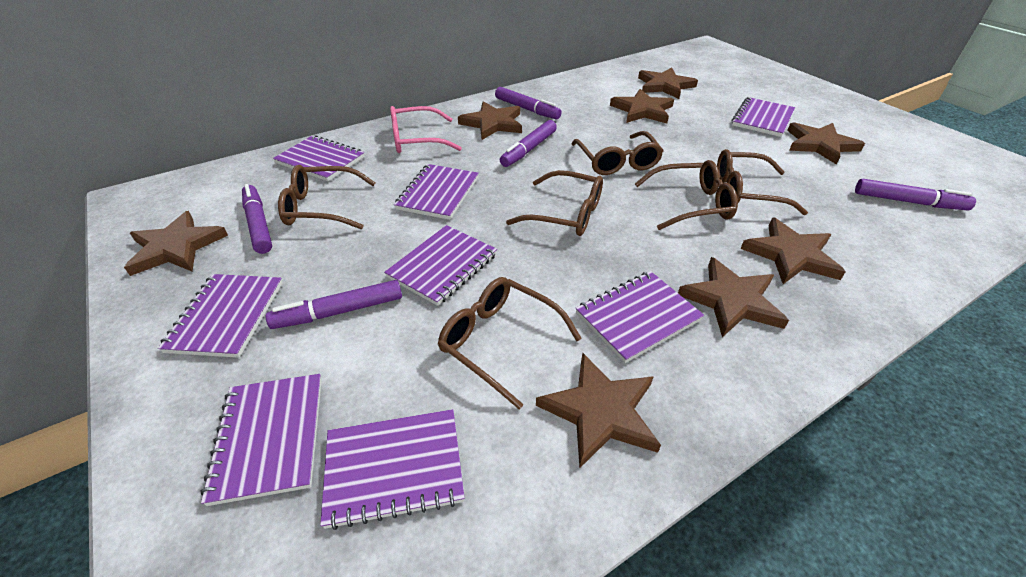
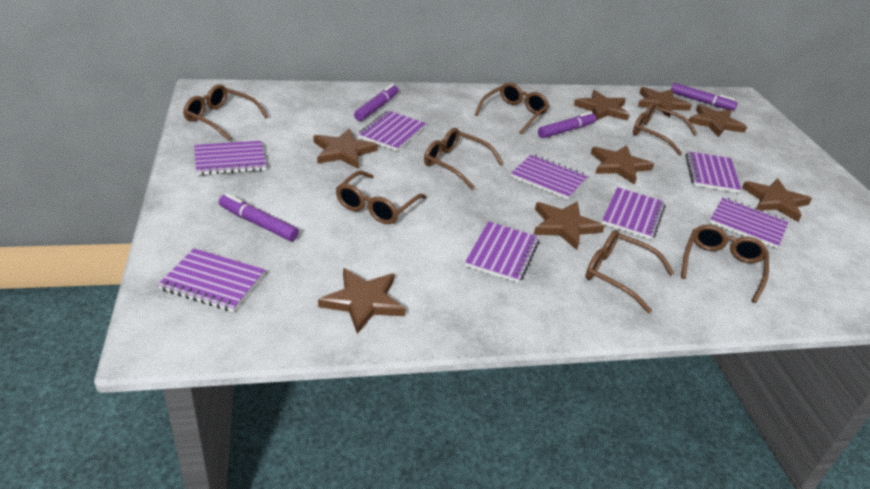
brown glasses: 6 -> 7
pink glasses: 1 -> 0
purple marker: 5 -> 4

